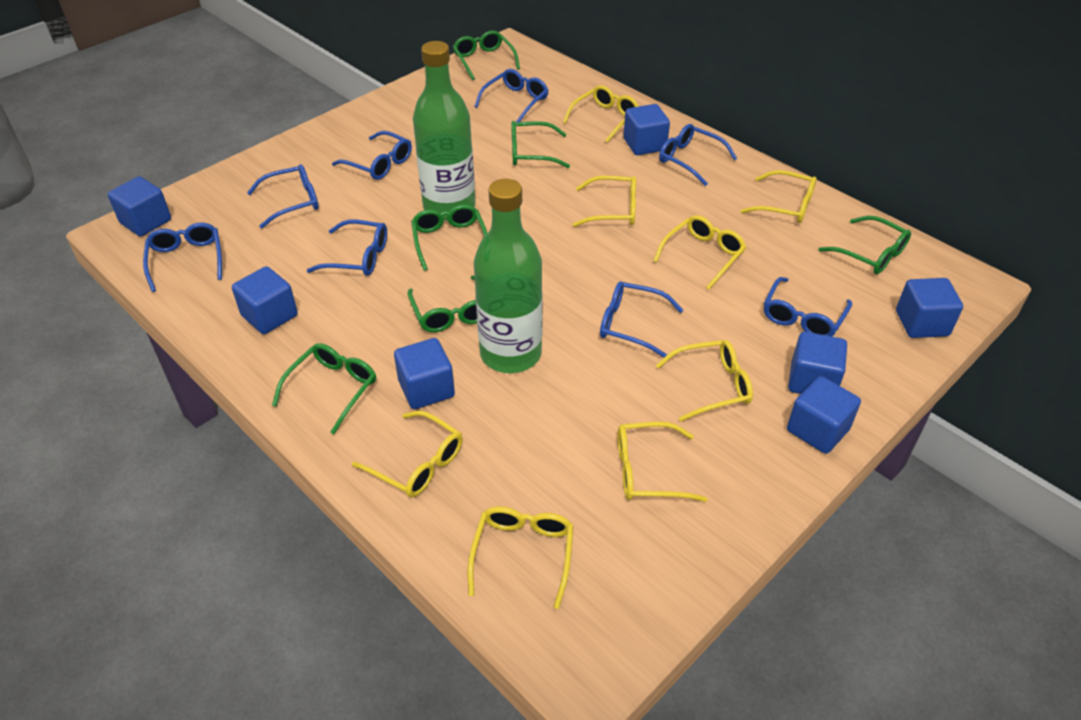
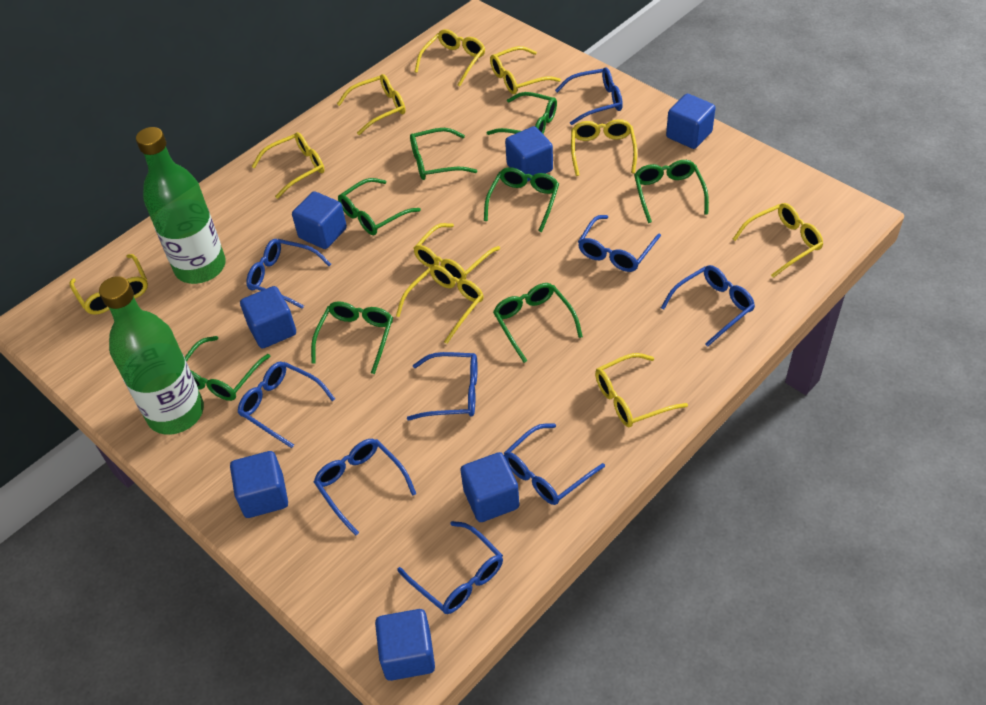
blue glasses: 8 -> 9
green glasses: 6 -> 8
yellow glasses: 8 -> 10

